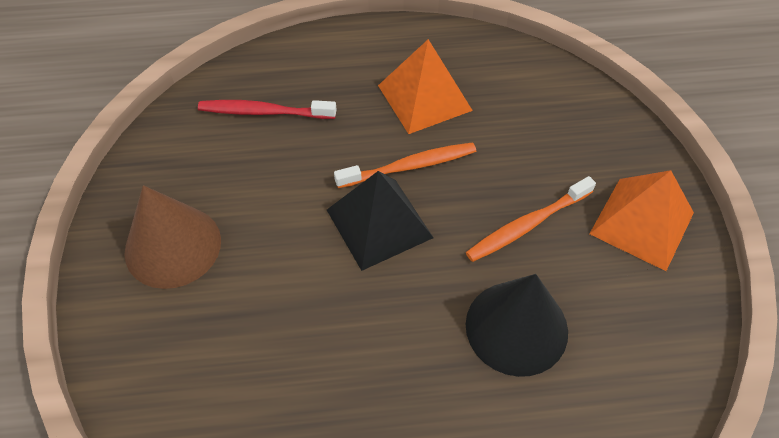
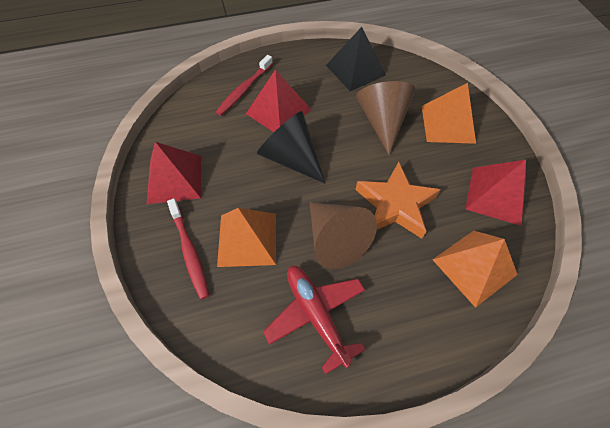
brown cone: 1 -> 2
orange pyramid: 2 -> 3
orange star: 0 -> 1
orange toothbrush: 2 -> 0
red plane: 0 -> 1
red pyramid: 0 -> 3
red toothbrush: 1 -> 2

